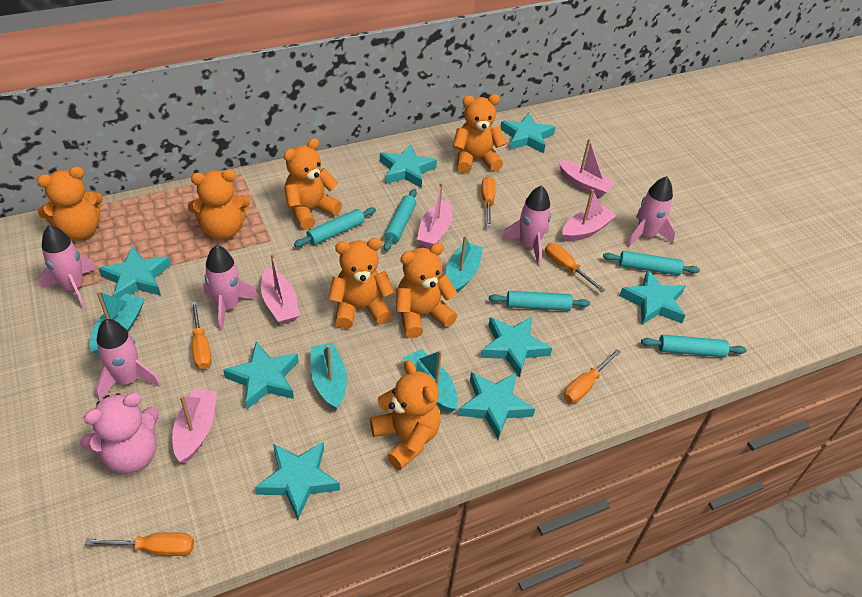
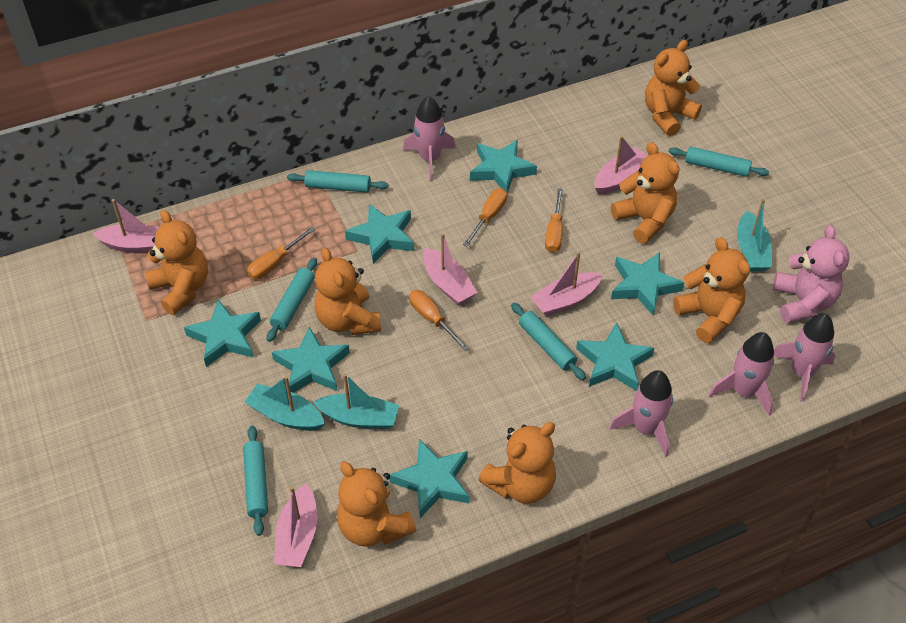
orange screwdriver: 5 -> 4
pink rocket: 5 -> 4
turquoise boat: 4 -> 3
turquoise star: 8 -> 7

